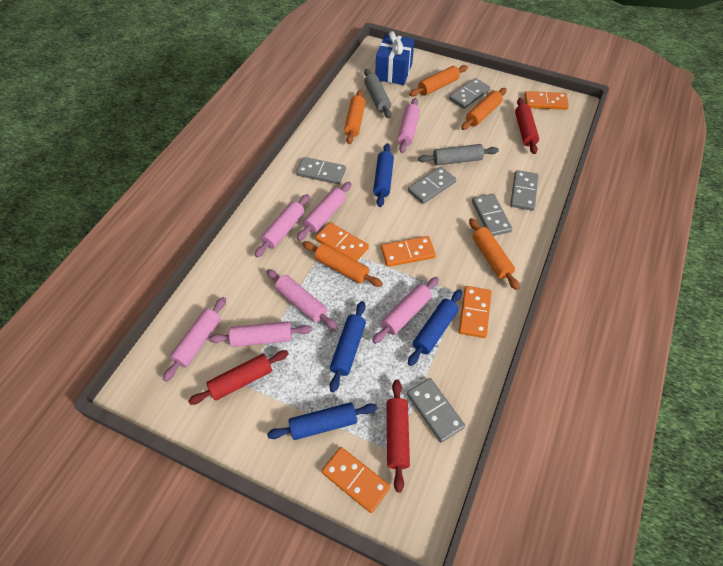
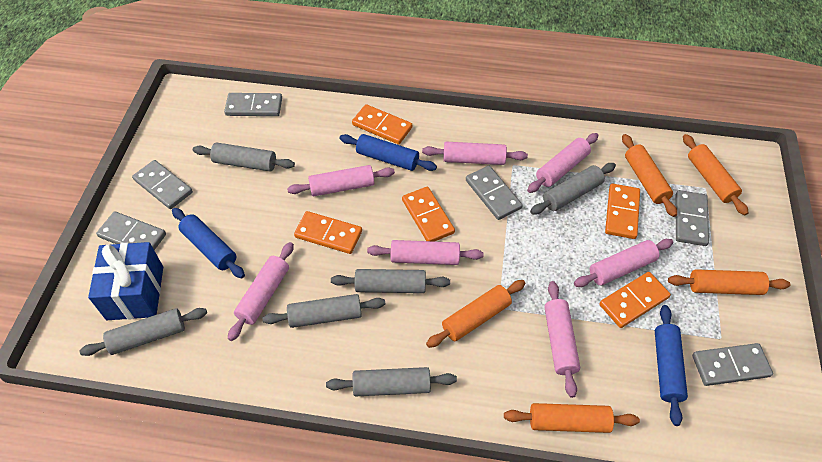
blue rolling pin: 4 -> 3
grey rolling pin: 2 -> 6
red rolling pin: 3 -> 0

